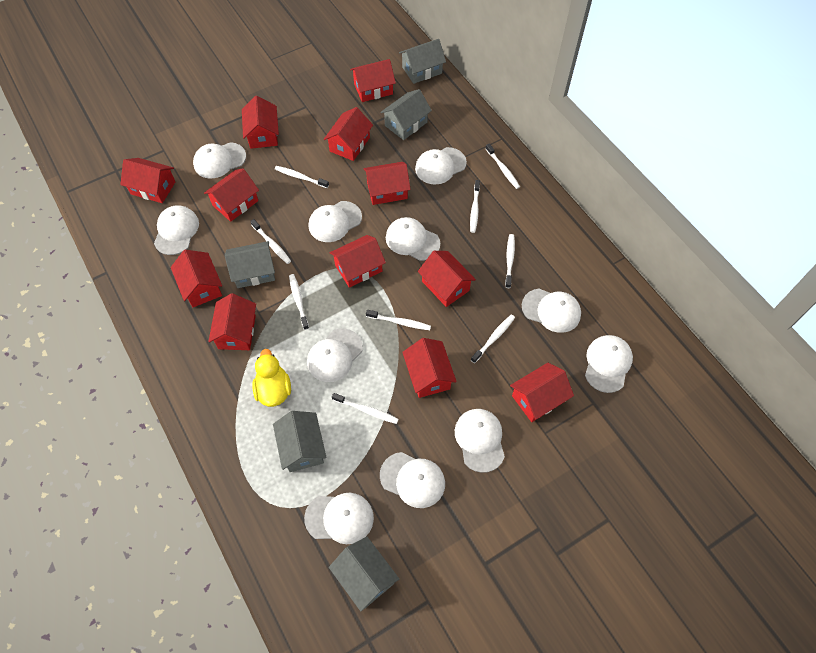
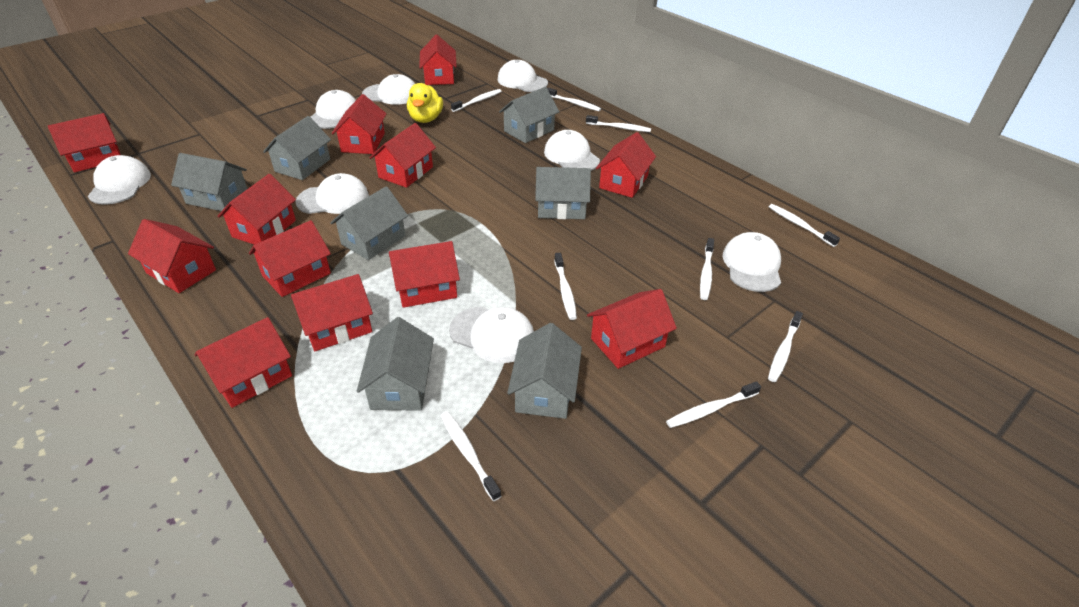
grey house: 5 -> 7
white cap: 11 -> 8

